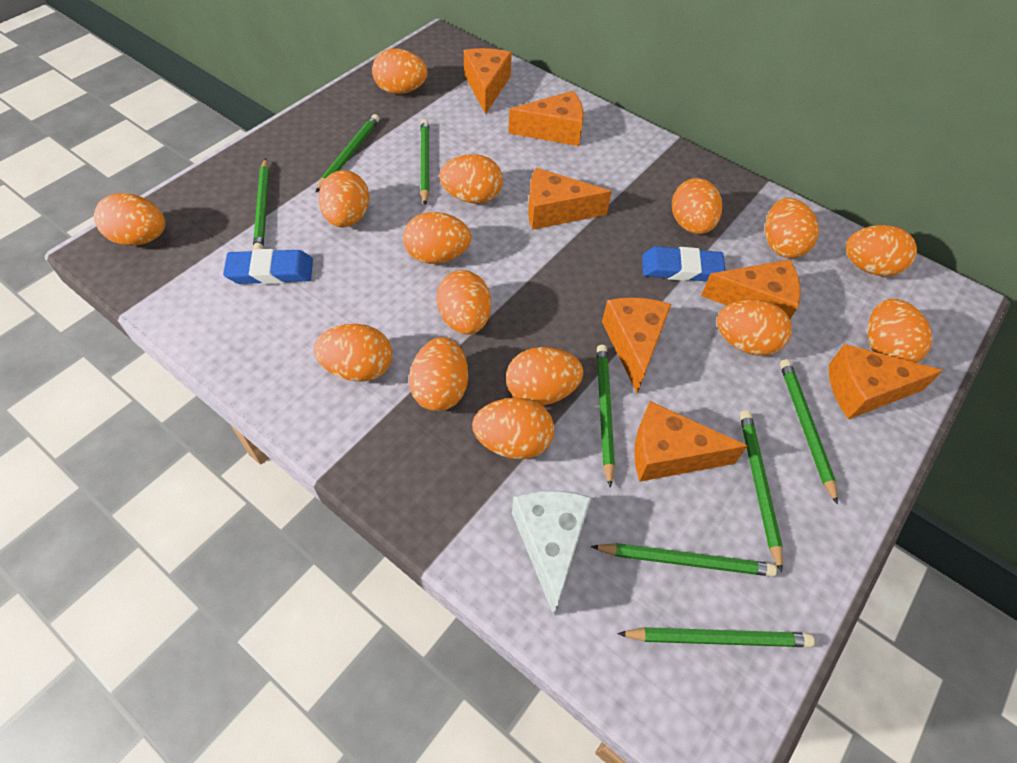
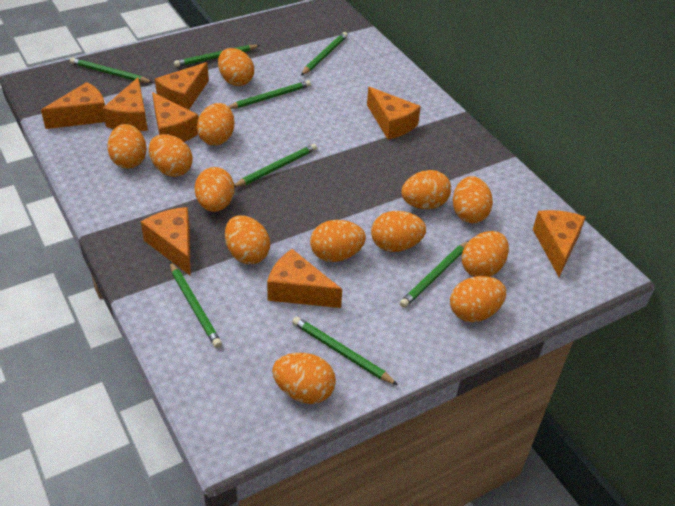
blue eraser: 2 -> 0
orange cheese: 7 -> 8
orange egg: 15 -> 13
white cheese: 1 -> 0

